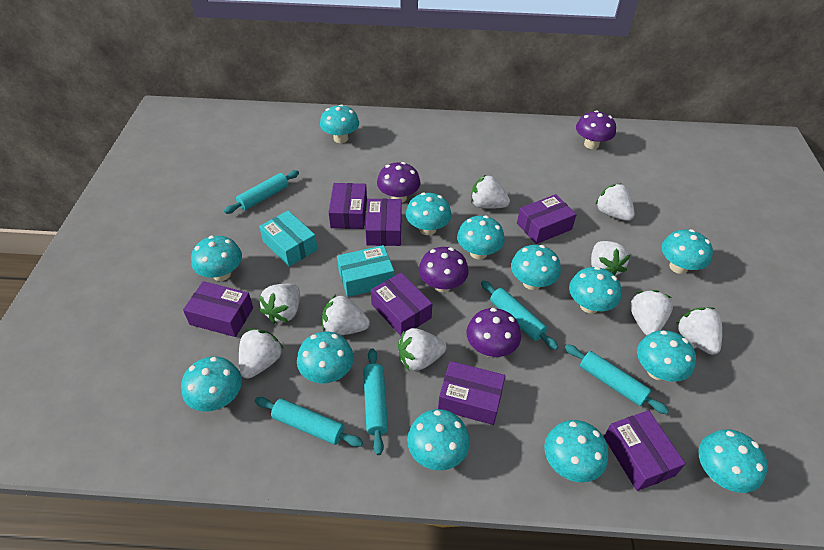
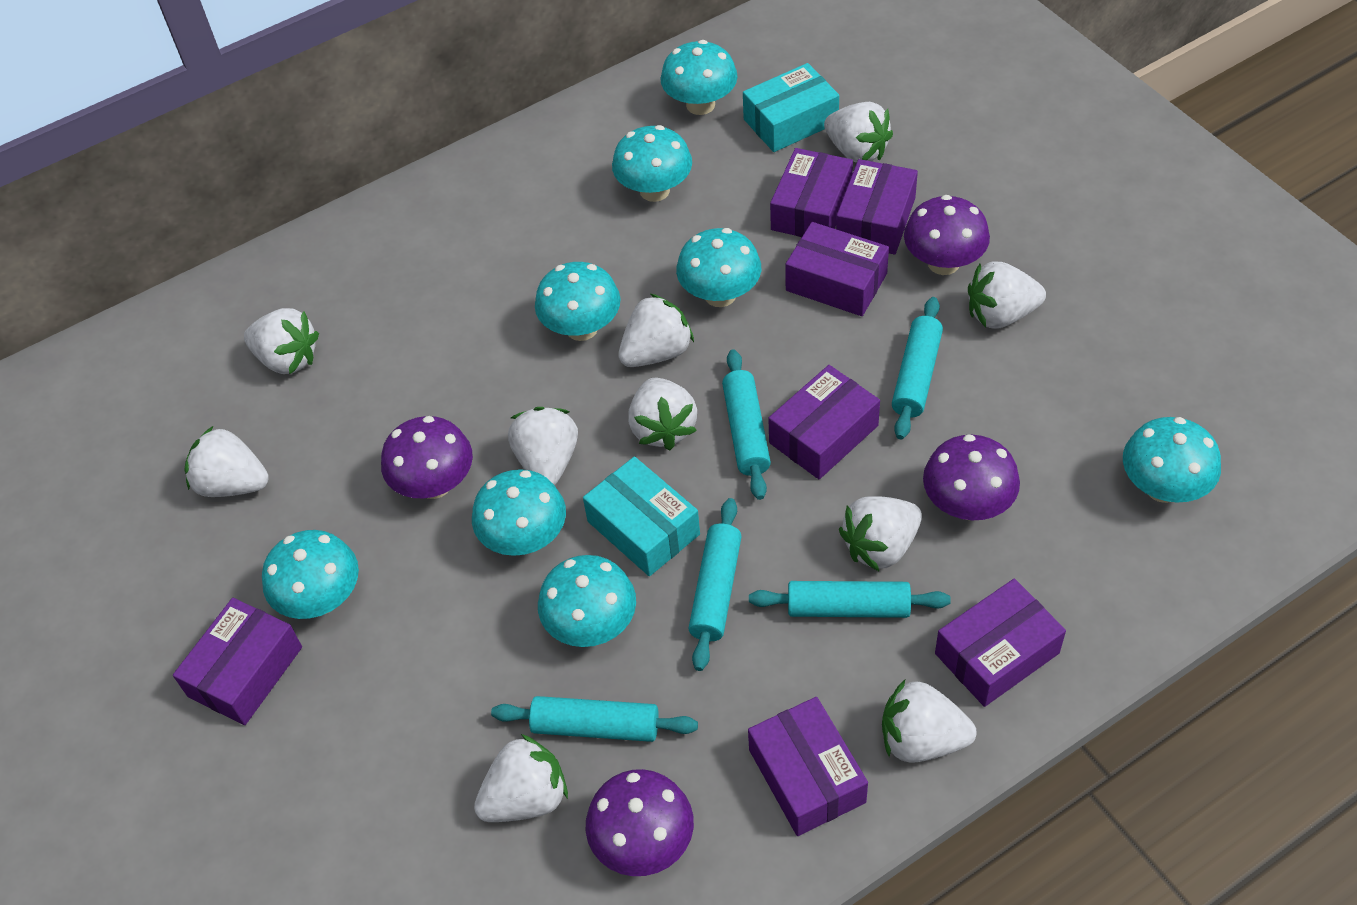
turquoise mushroom: 13 -> 8
white strawberry: 9 -> 10

